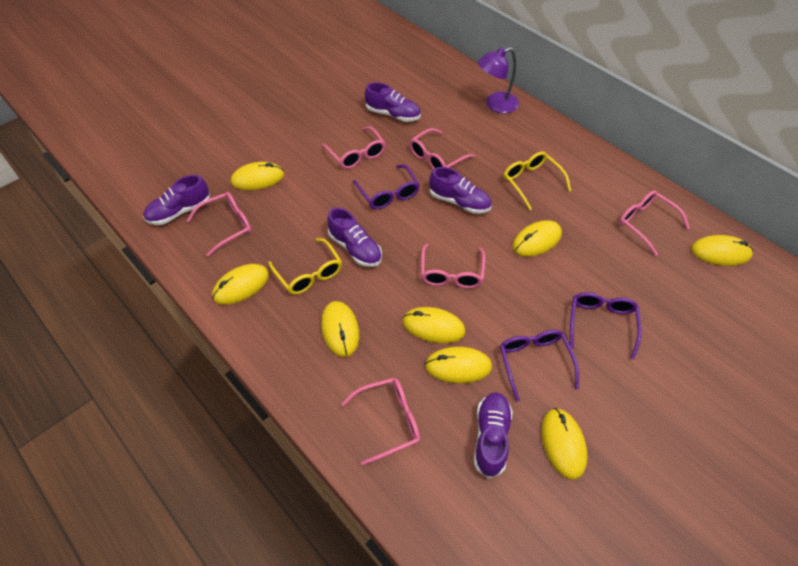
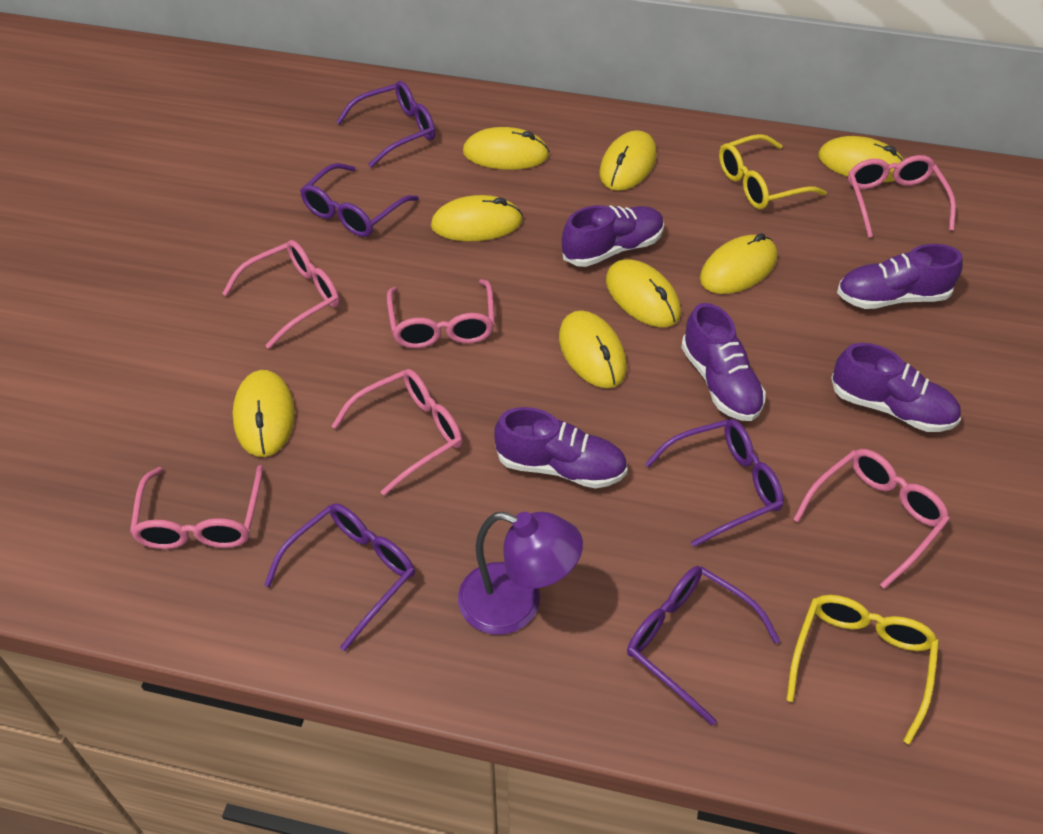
purple glasses: 3 -> 5

